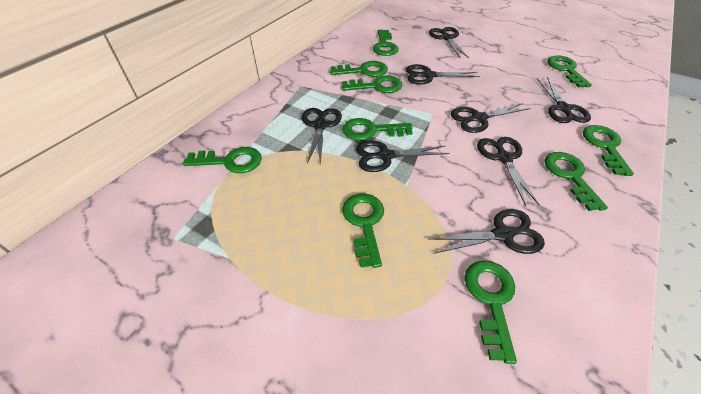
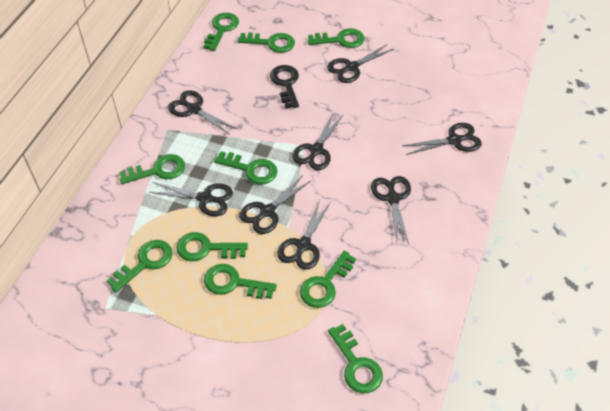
black key: 0 -> 1

